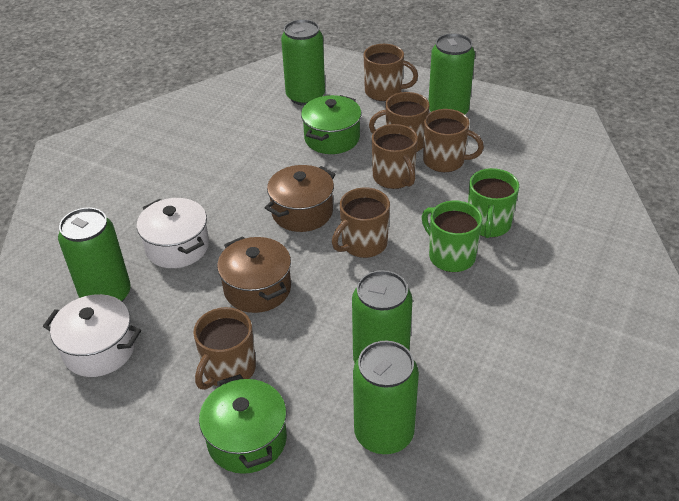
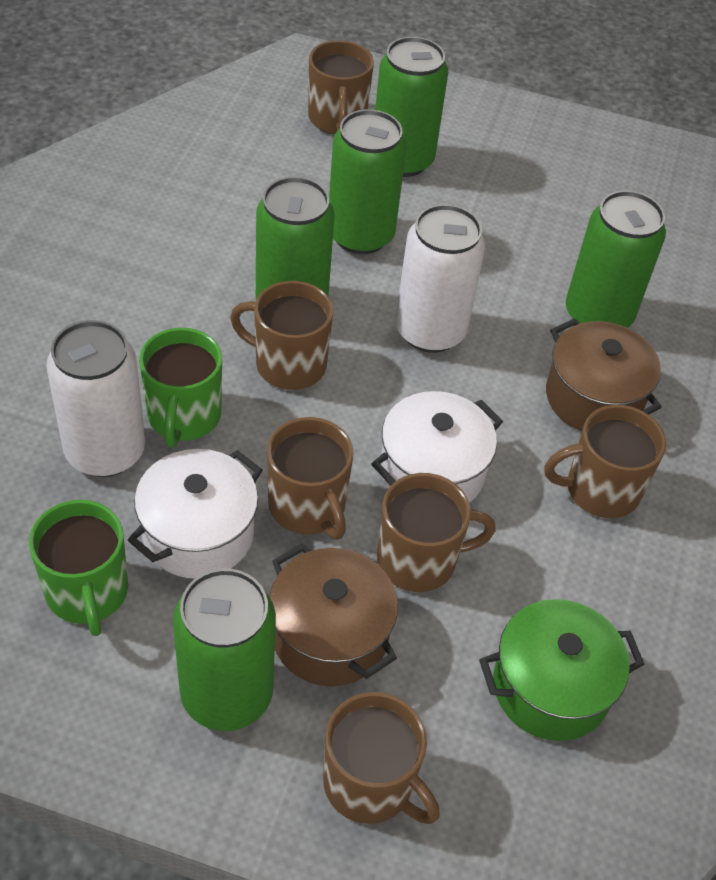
green pot: 2 -> 1
white can: 0 -> 2

